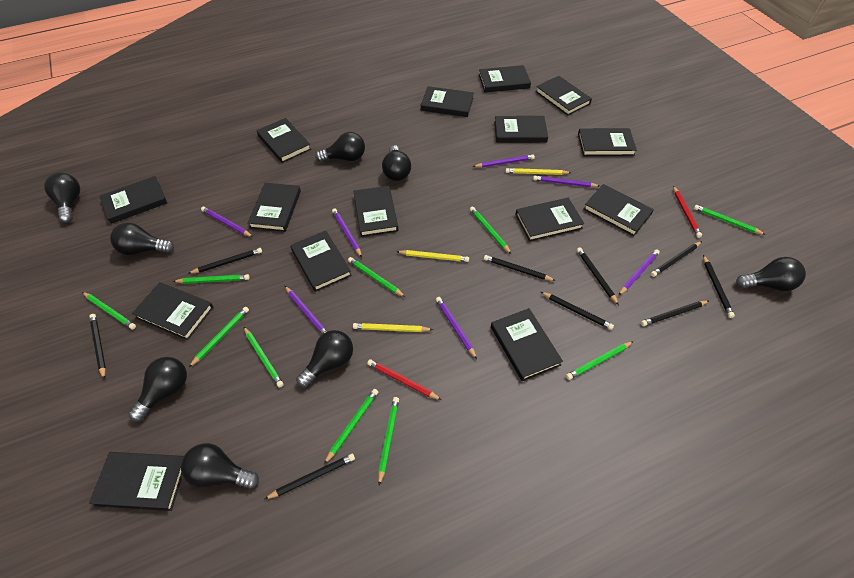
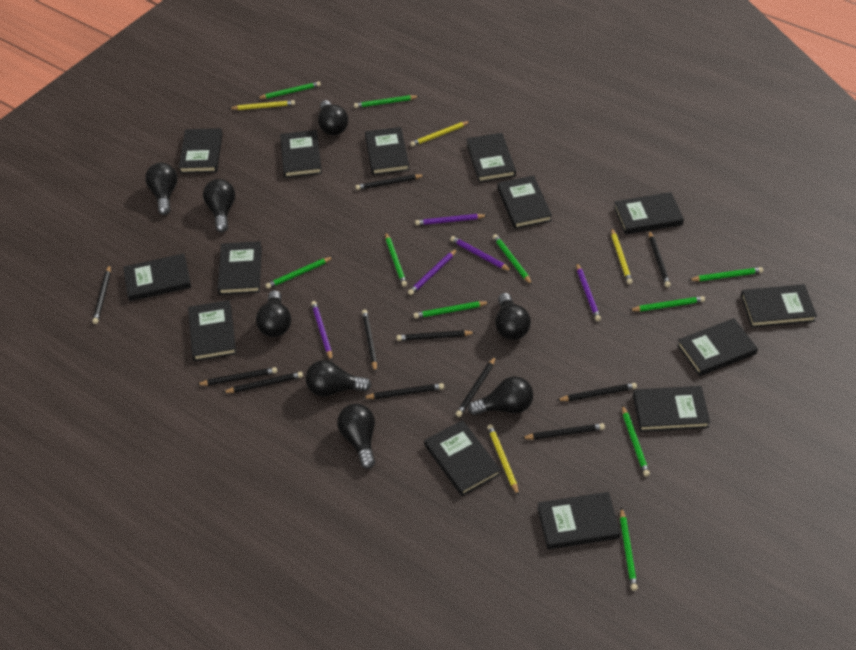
black book: 15 -> 14
black pencil: 9 -> 11
purple pencil: 7 -> 5
red pencil: 2 -> 0
yellow pencil: 3 -> 4

